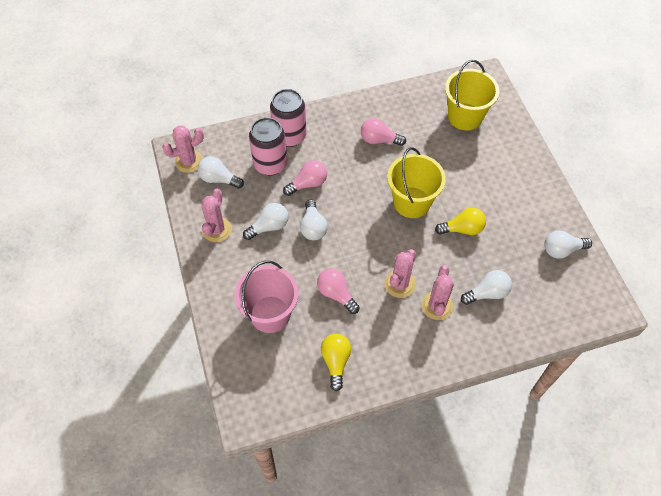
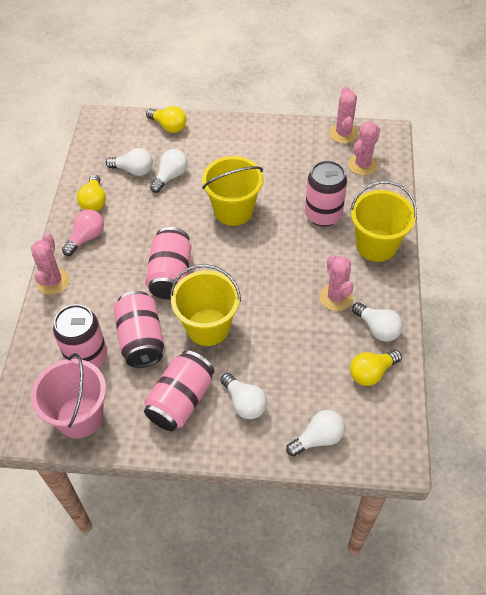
pink can: 2 -> 5
pink light bulb: 3 -> 1
yellow bucket: 2 -> 3
yellow light bulb: 2 -> 3

